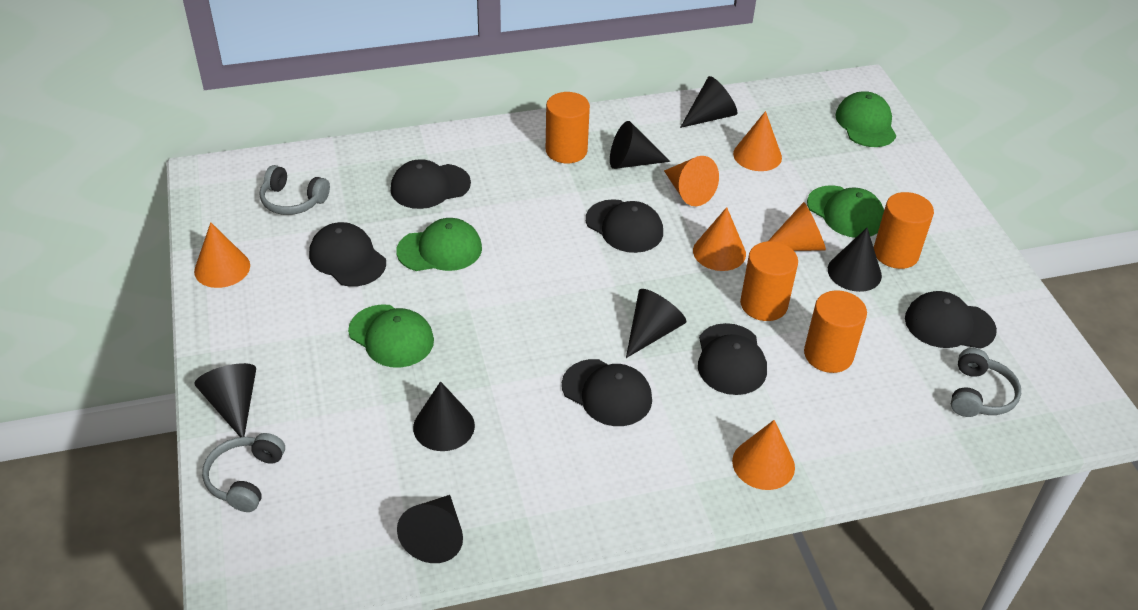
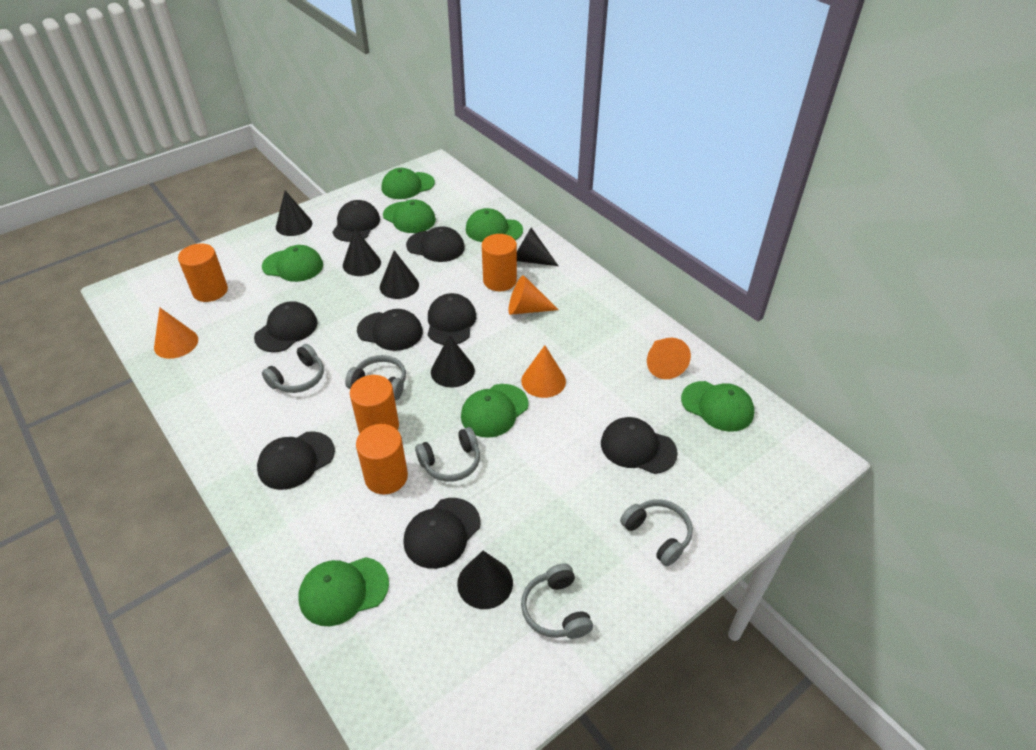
black cap: 6 -> 8
black cone: 7 -> 6
green cap: 4 -> 7
grey headphones: 3 -> 5
orange cone: 6 -> 4

